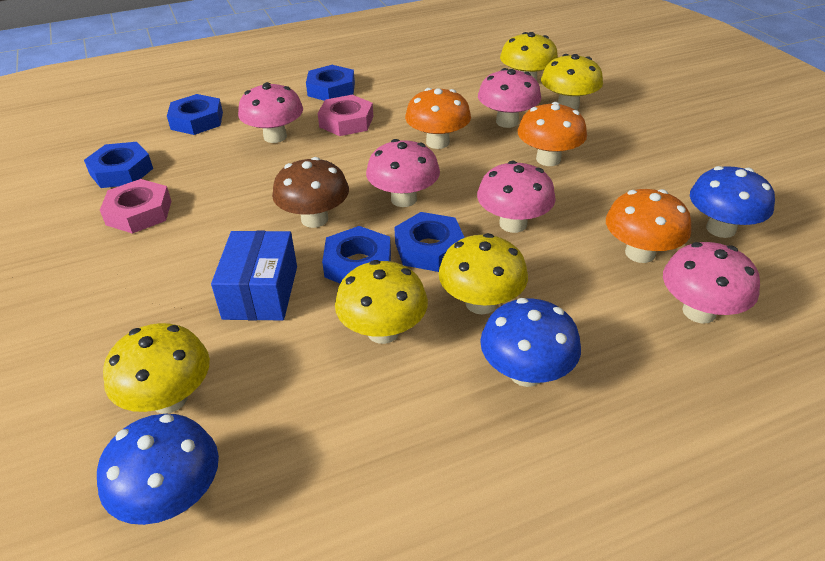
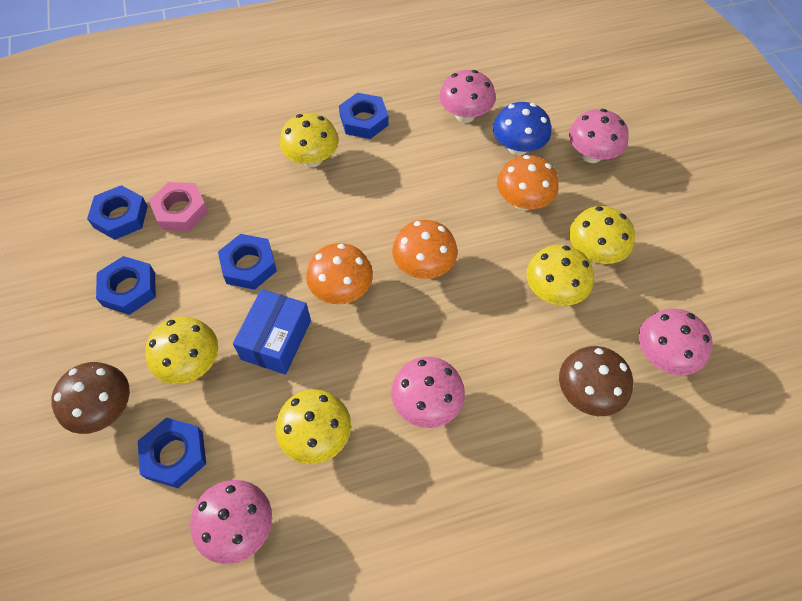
blue mushroom: 3 -> 1
brown mushroom: 1 -> 2
pink nut: 2 -> 1

